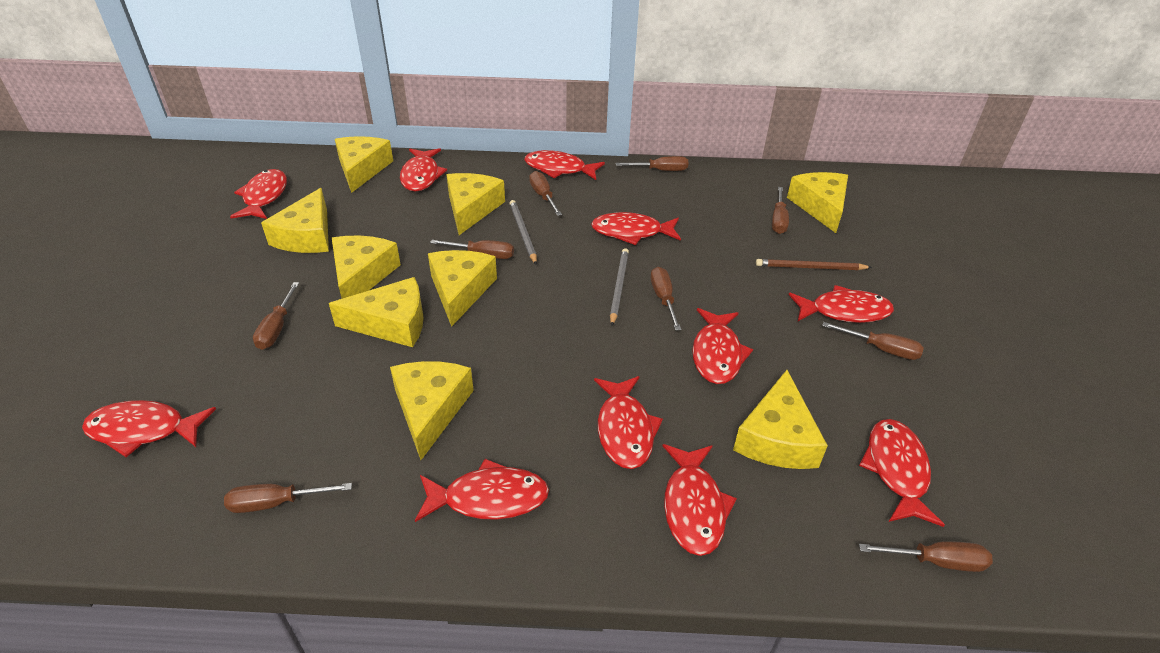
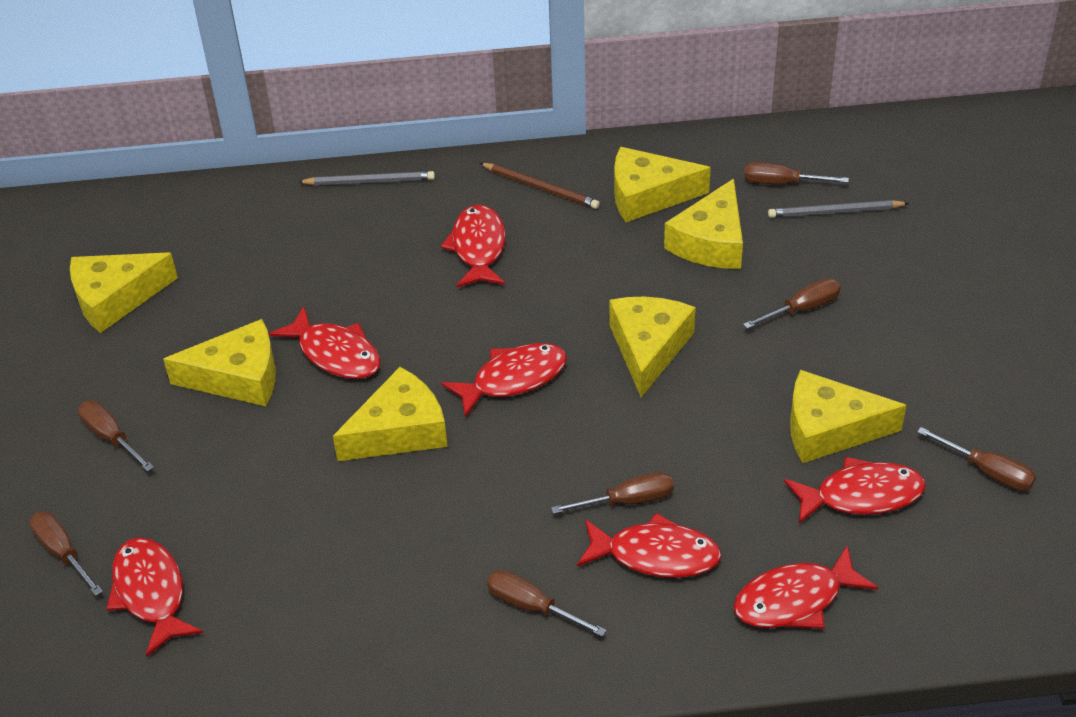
brown screwdriver: 9 -> 7
red fish: 11 -> 7
yellow cheese: 9 -> 7

